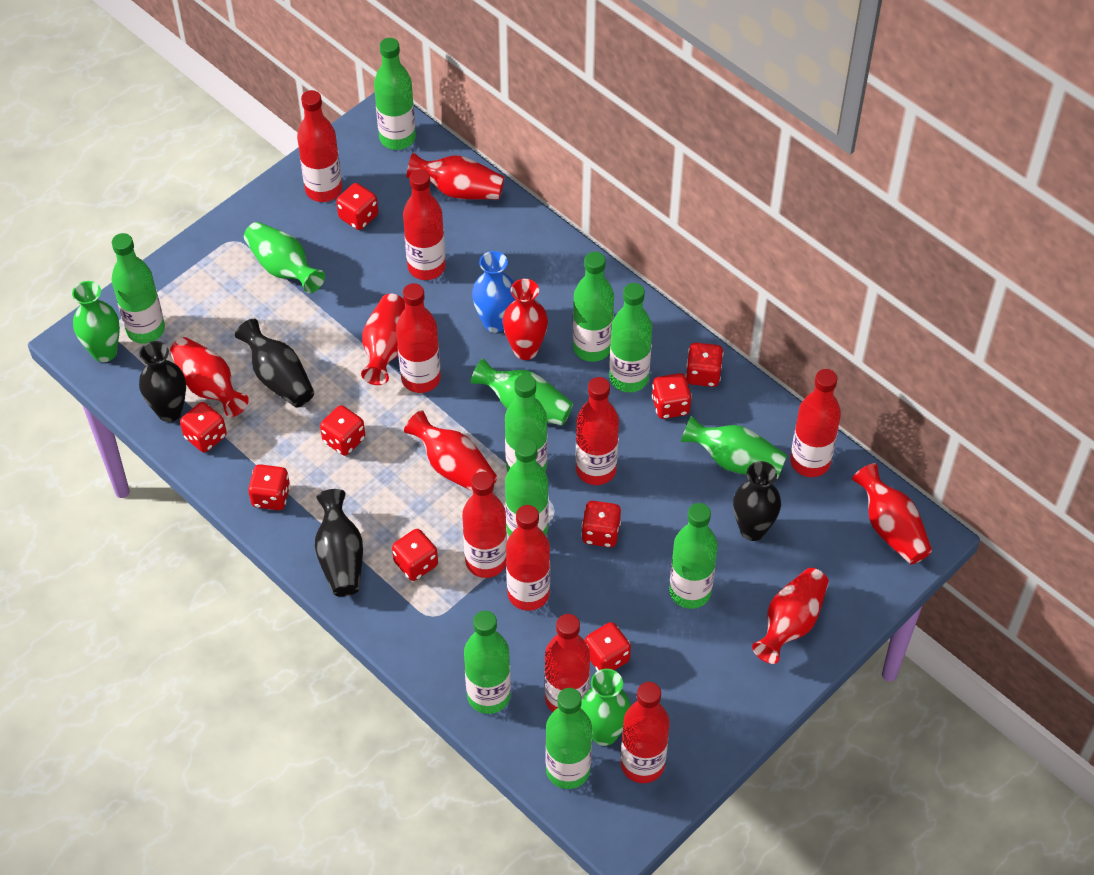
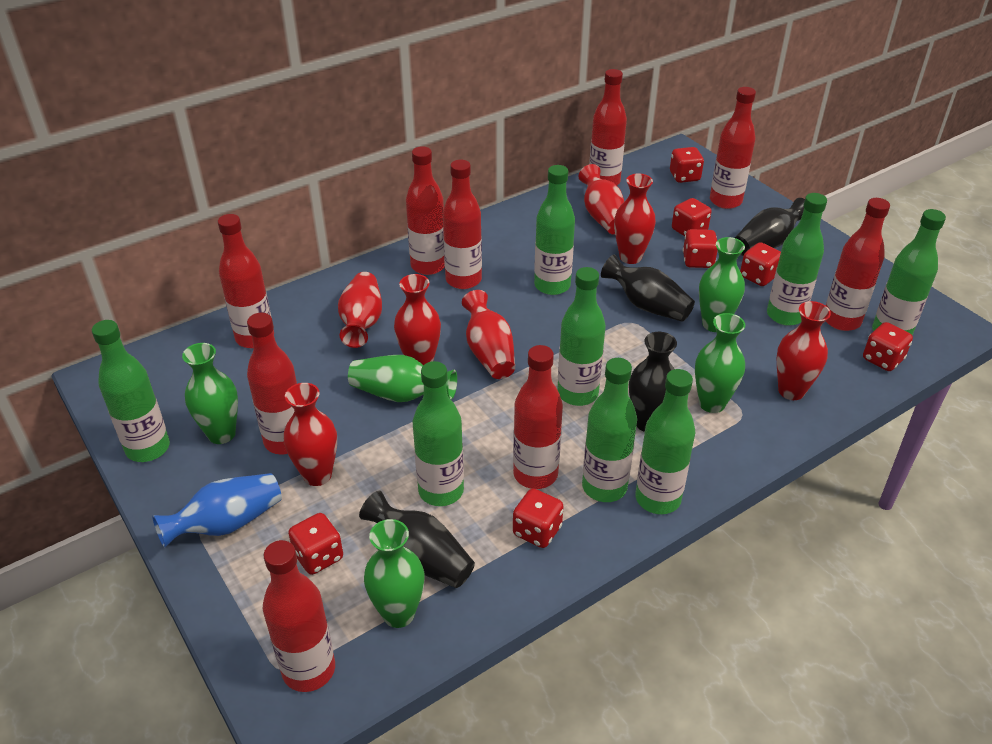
green bottle: 9 -> 8
red dice: 9 -> 7

